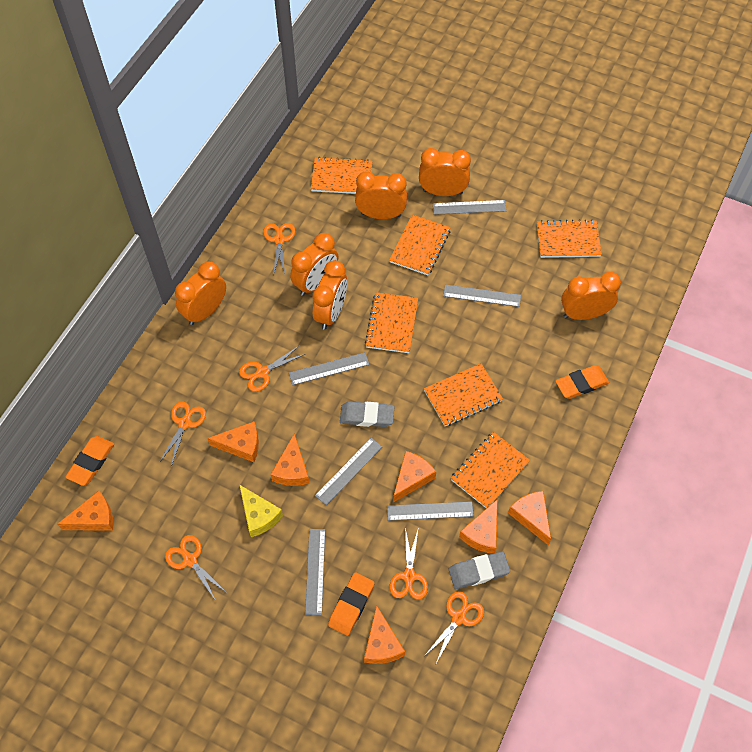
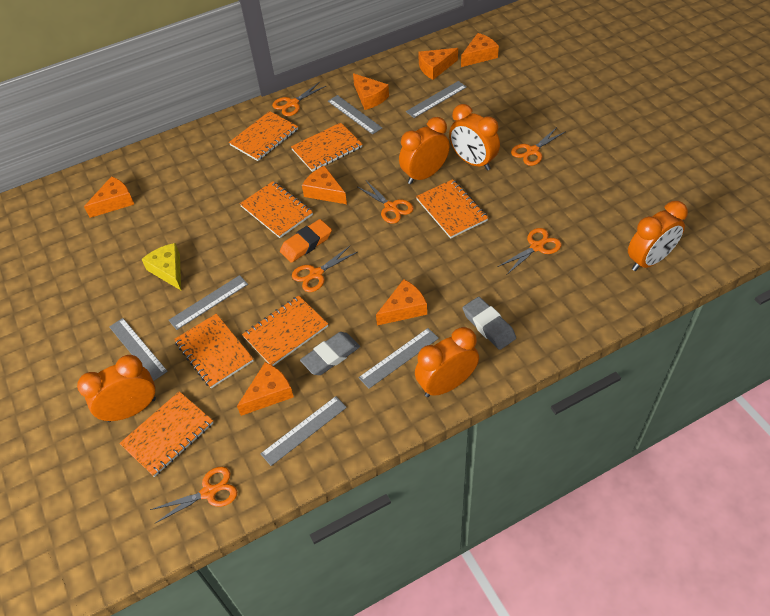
orange clock: 6 -> 5
orange eraser: 3 -> 1
orange notebook: 6 -> 7

